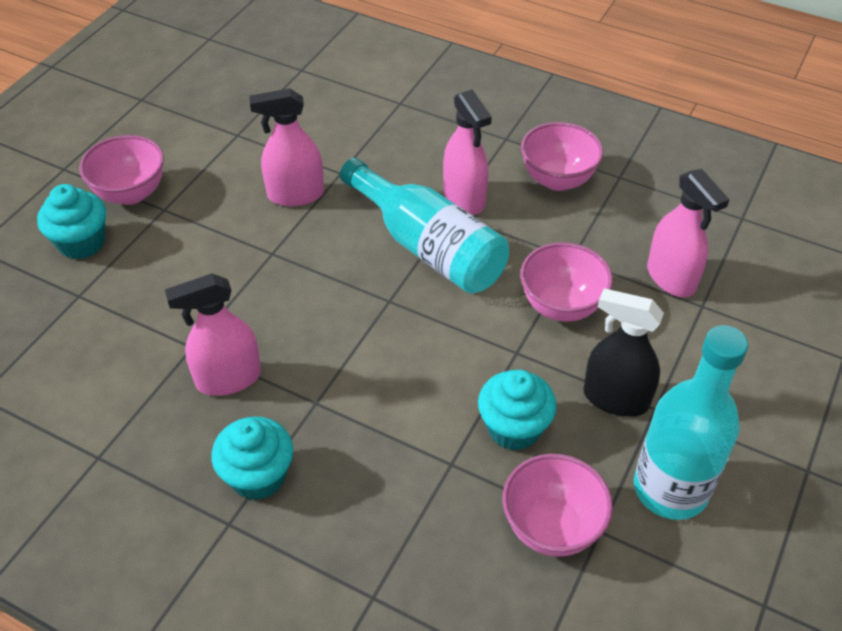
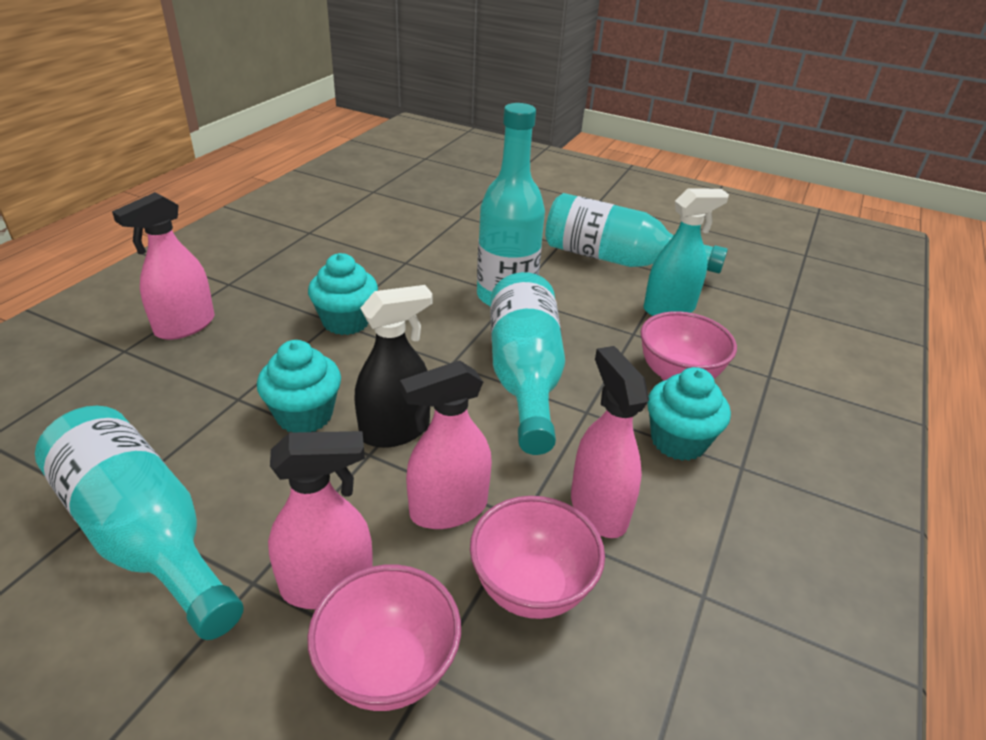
pink bowl: 4 -> 3
turquoise bottle: 2 -> 4
turquoise spray bottle: 0 -> 1

